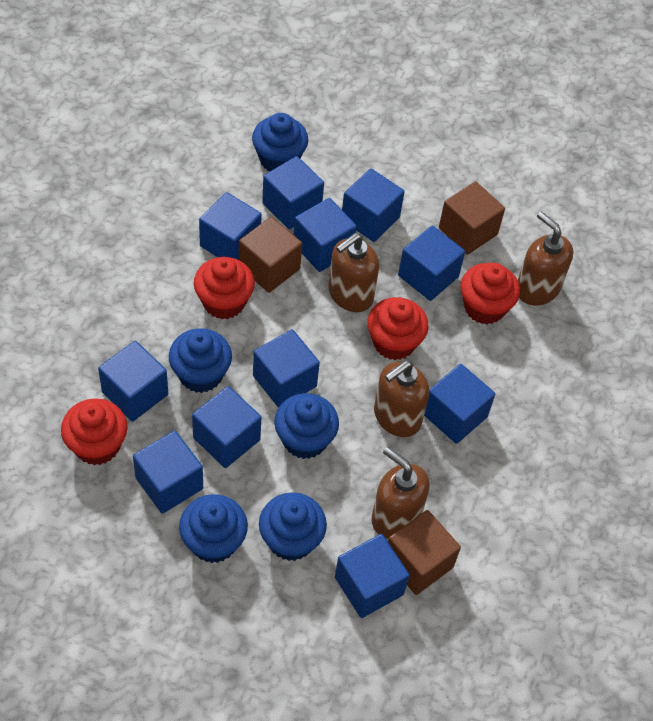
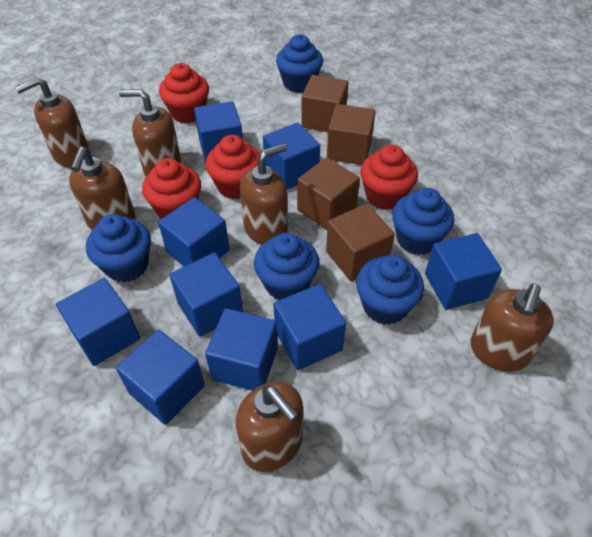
blue cube: 11 -> 9
brown cube: 3 -> 4
brown soap dispenser: 4 -> 6

